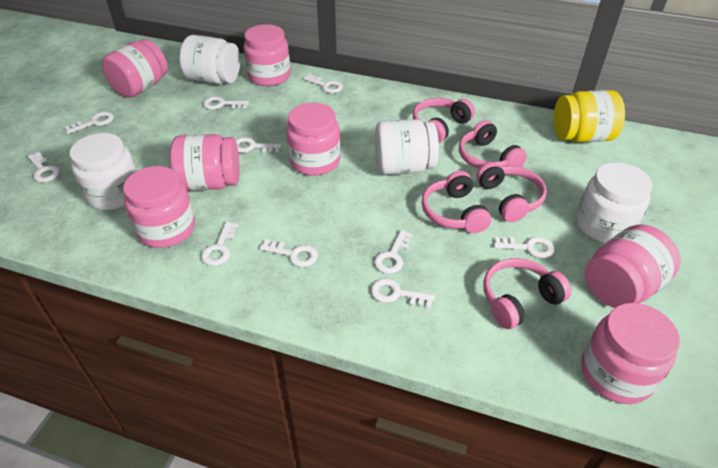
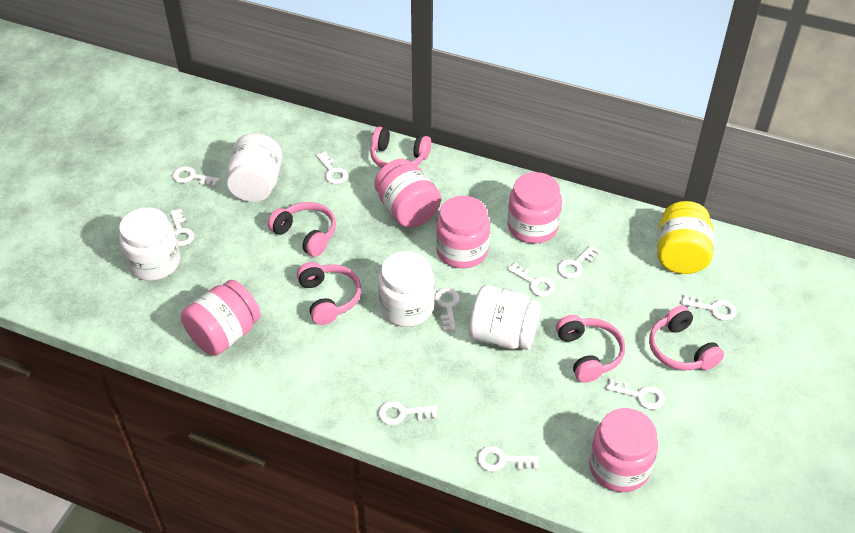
pink jar: 7 -> 5

